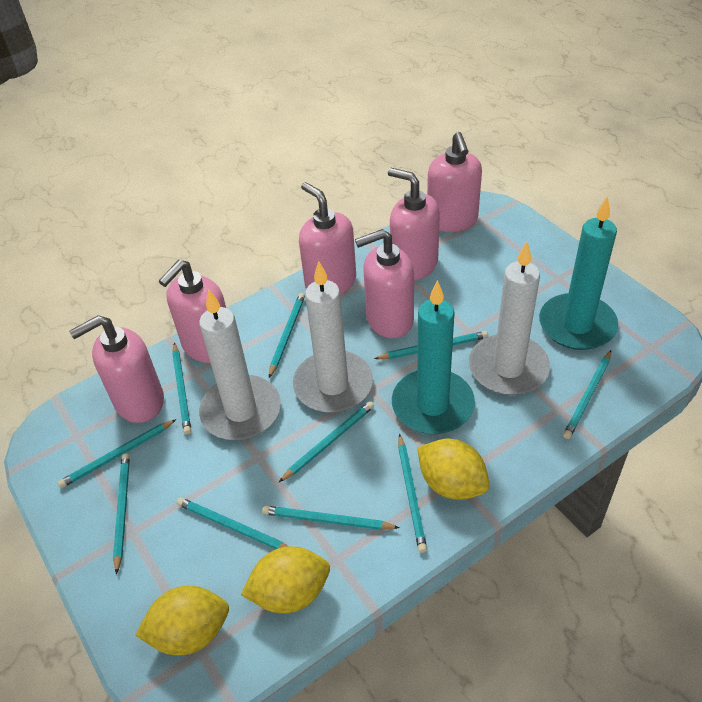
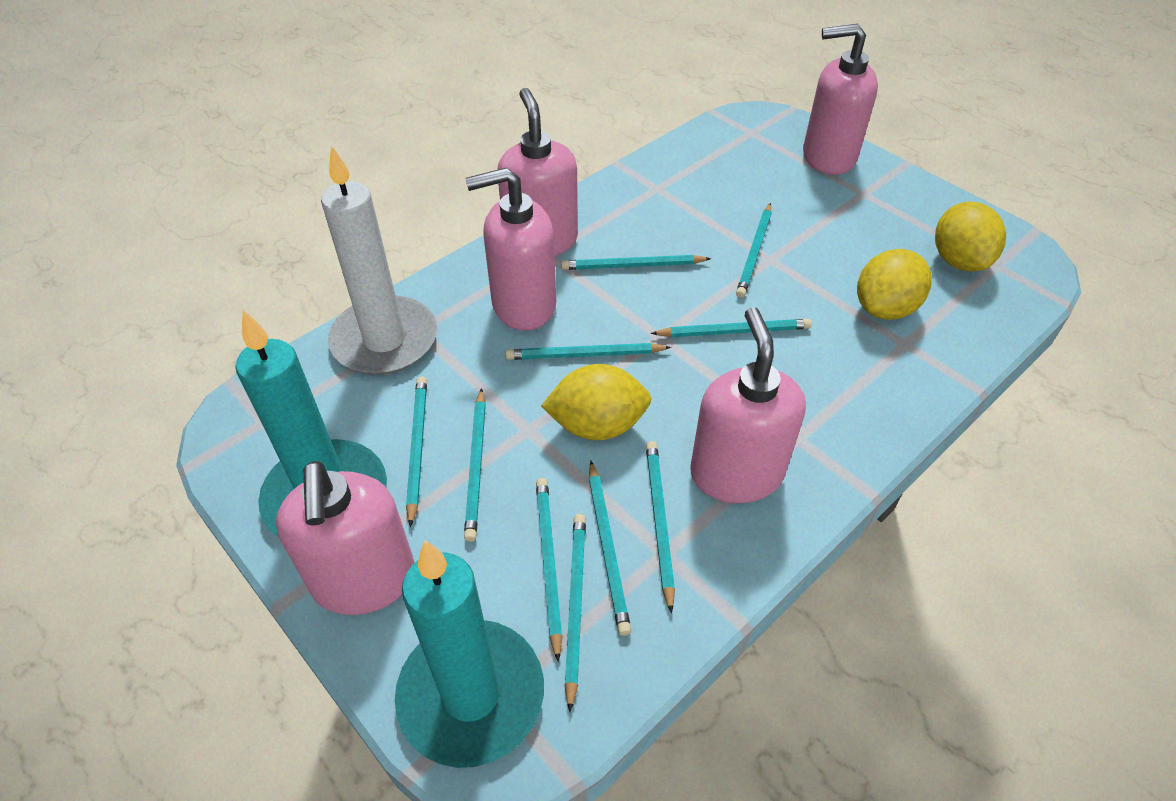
pink soap dispenser: 6 -> 5
white candle: 3 -> 1

